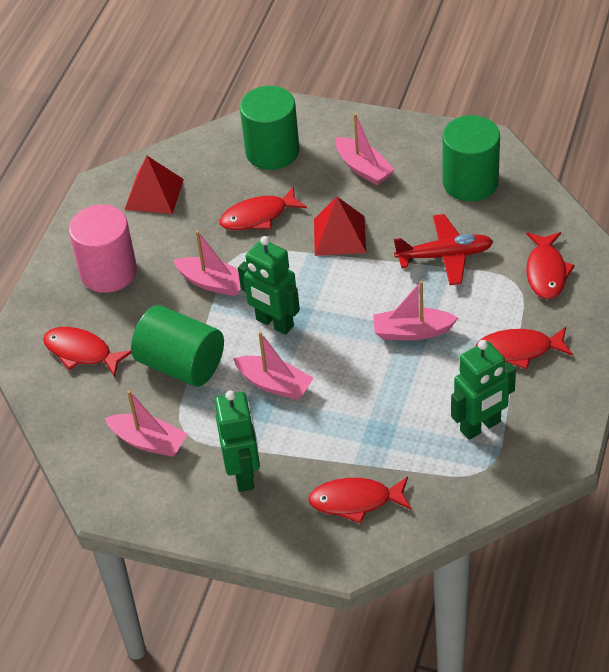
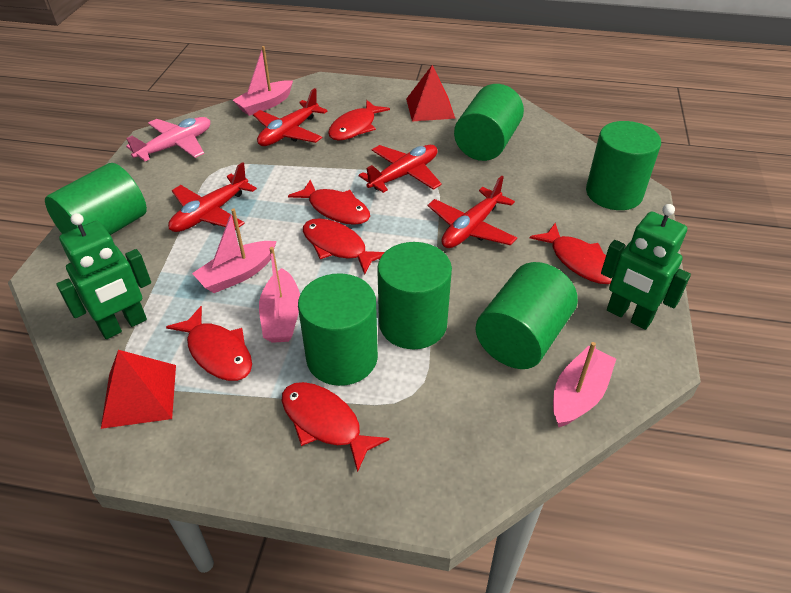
green cylinder: 3 -> 6
green robot: 3 -> 2
pink boat: 5 -> 4
pink cylinder: 1 -> 0
pink plane: 0 -> 1
red fish: 5 -> 6
red plane: 1 -> 4

